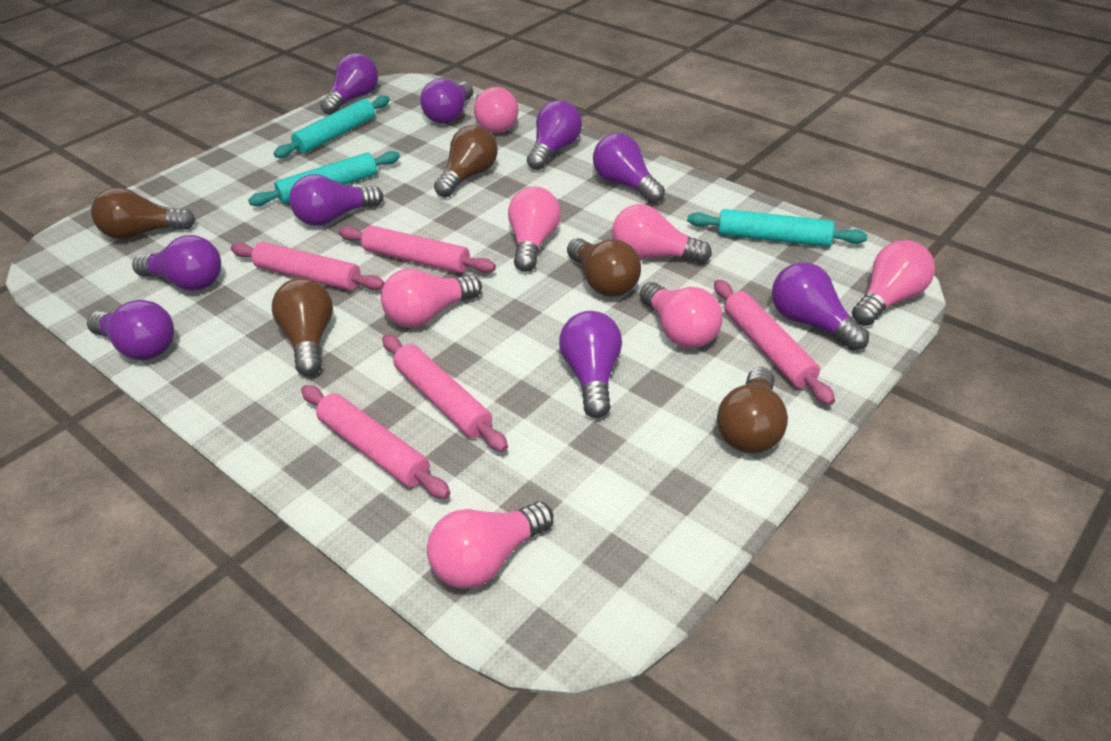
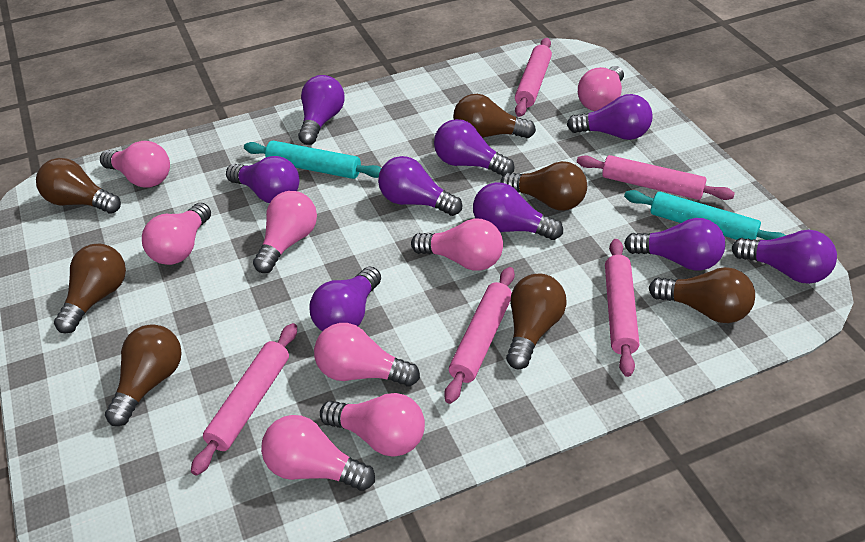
brown light bulb: 5 -> 7
pink light bulb: 7 -> 8
turquoise rolling pin: 3 -> 2

